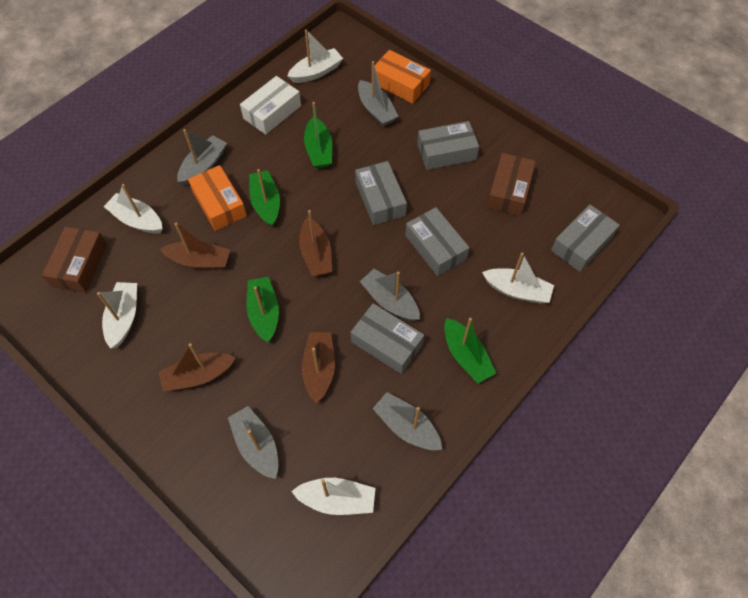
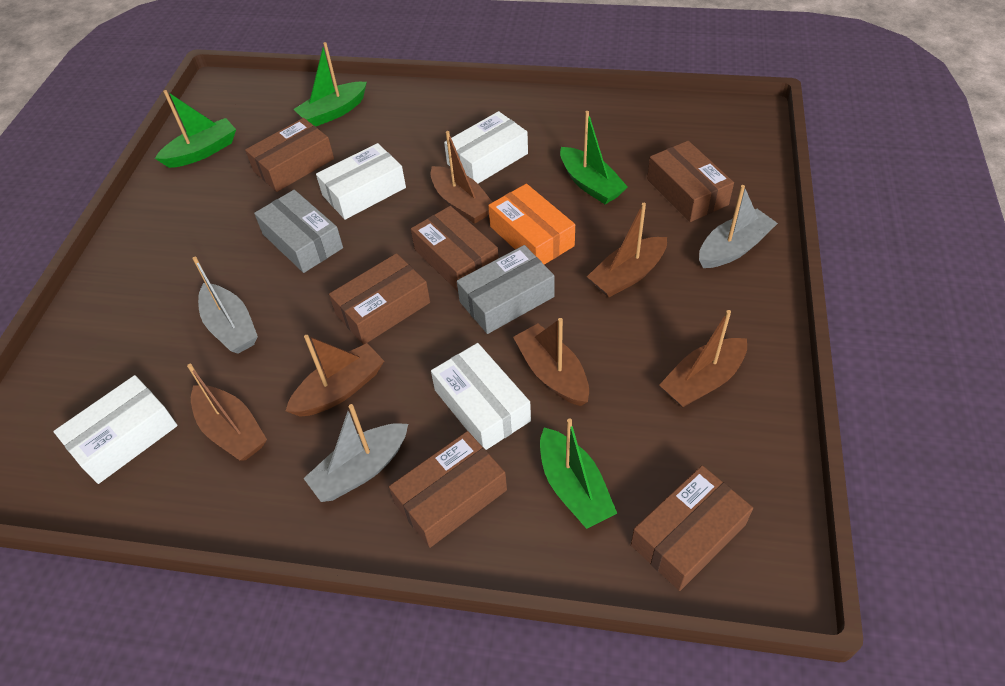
brown boat: 4 -> 6
brown box: 2 -> 6
grey boat: 5 -> 3
grey box: 5 -> 2
orange box: 2 -> 1
white boat: 5 -> 0
white box: 1 -> 4

